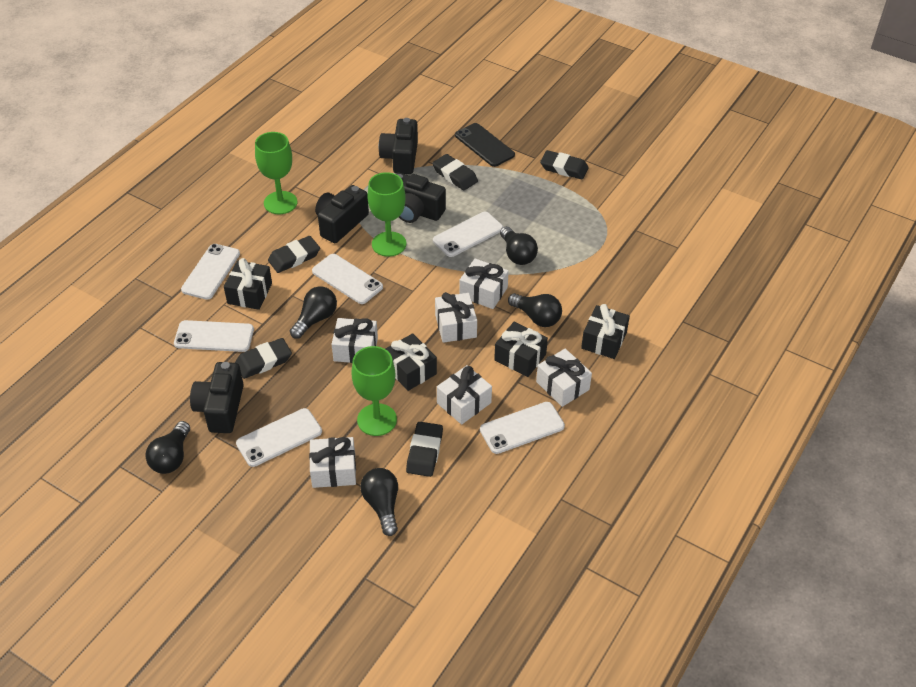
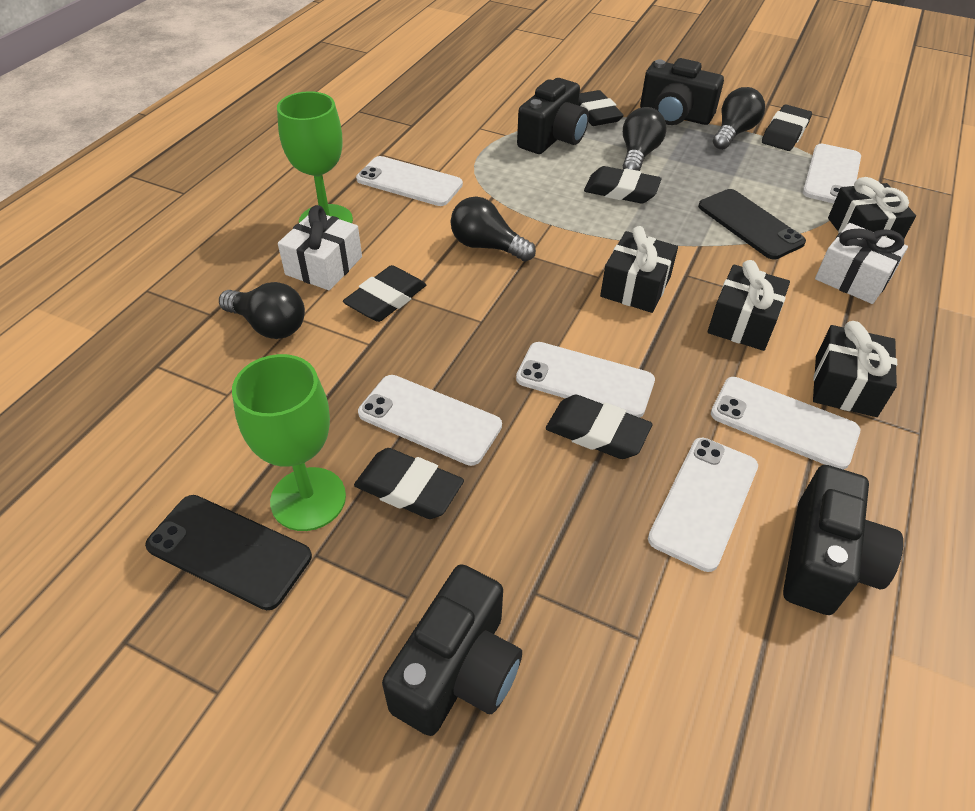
black eraser: 5 -> 6
black light bulb: 5 -> 4
black phone: 1 -> 2
green goblet: 3 -> 2
white gift: 6 -> 2

